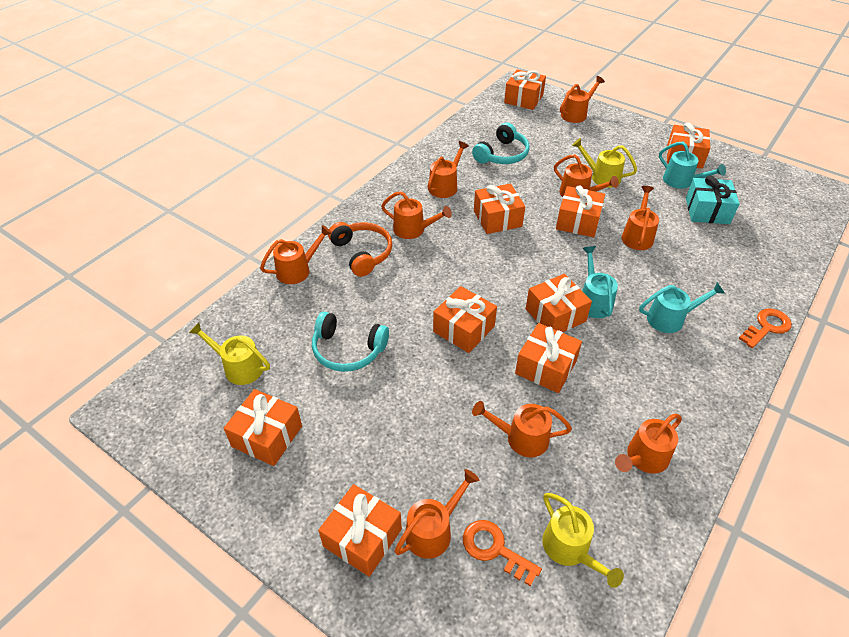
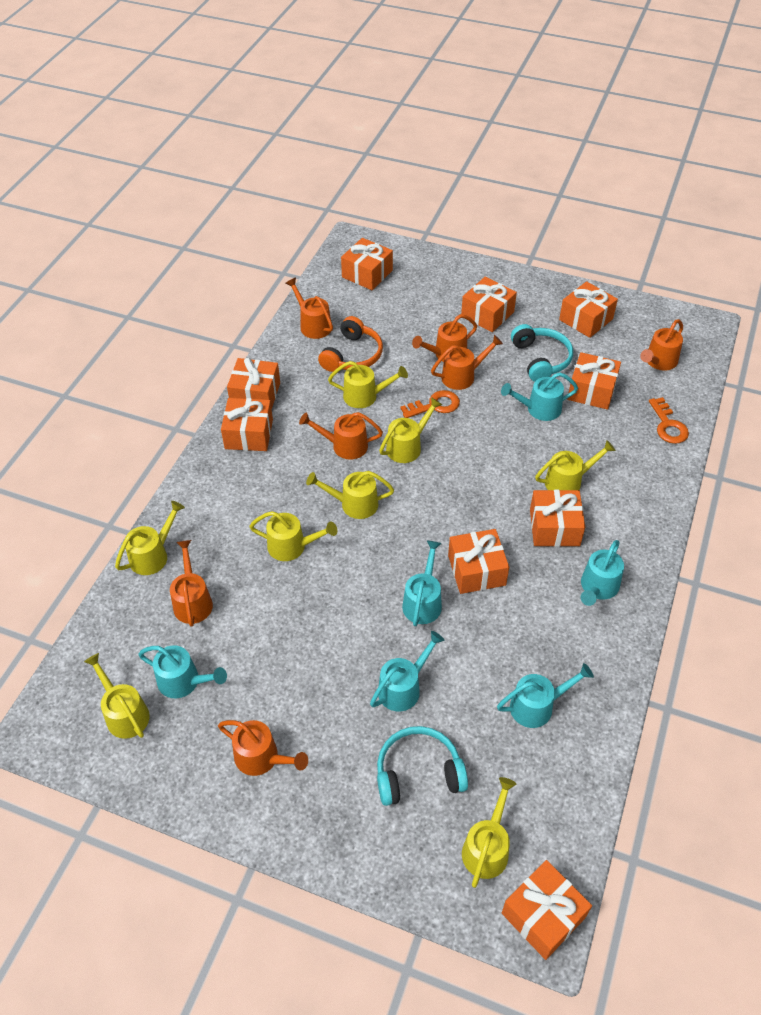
orange watering can: 9 -> 7
turquoise gift: 1 -> 0
turquoise watering can: 3 -> 6
yellow watering can: 3 -> 8

